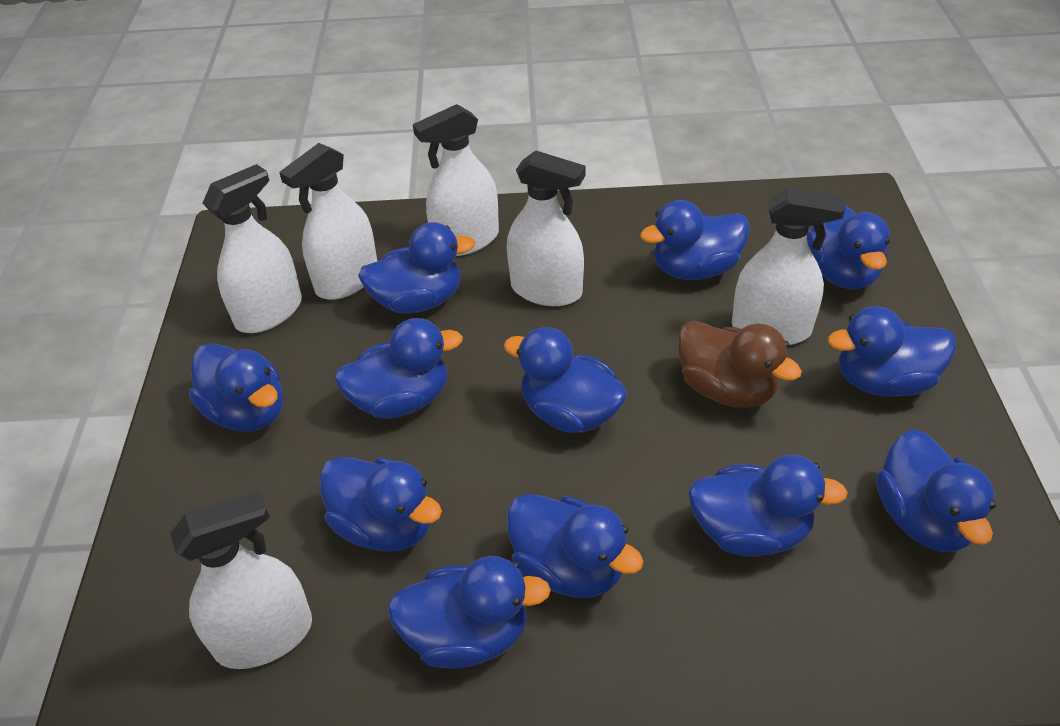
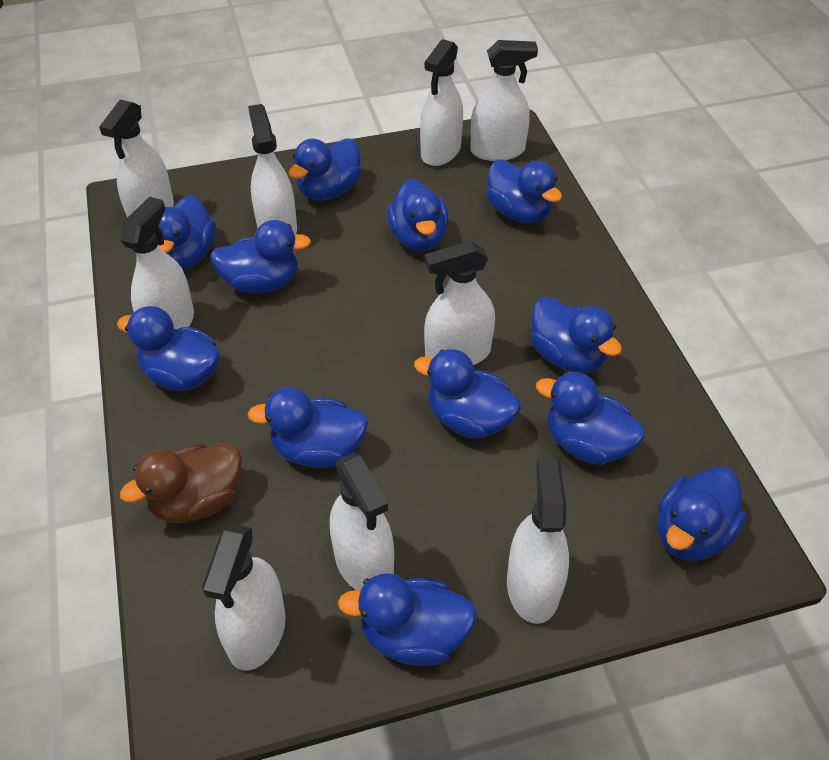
white spray bottle: 6 -> 9

